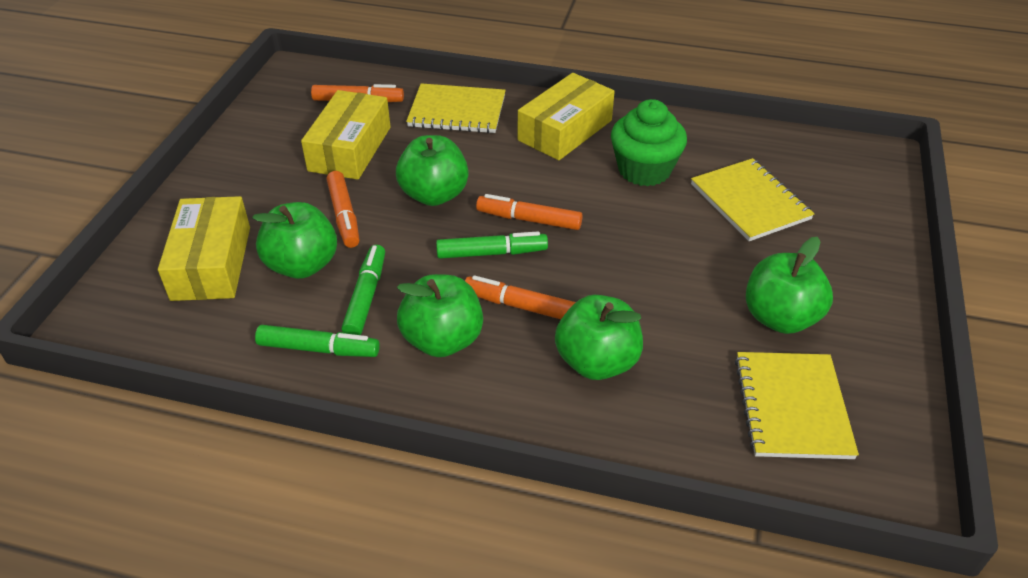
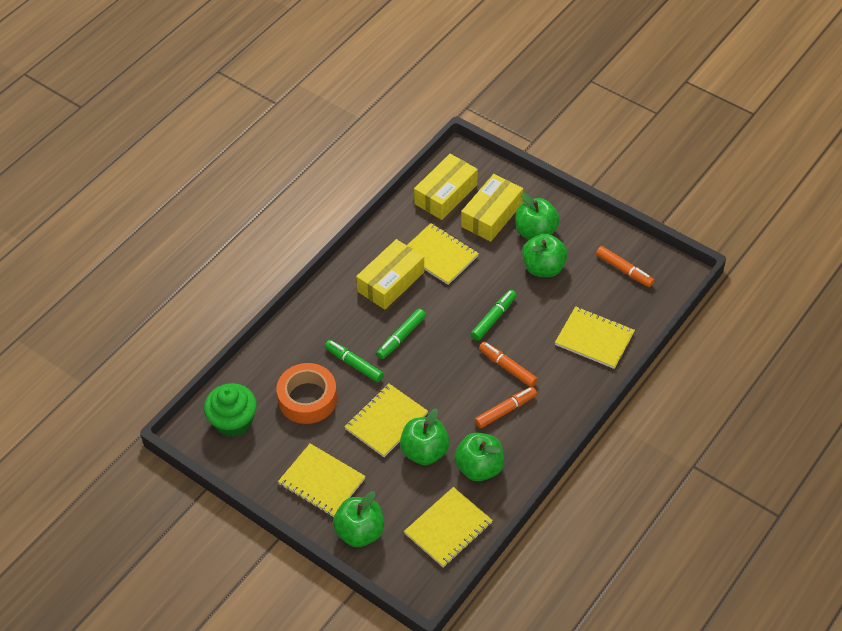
orange marker: 4 -> 3
orange tape: 0 -> 1
yellow notebook: 3 -> 5

